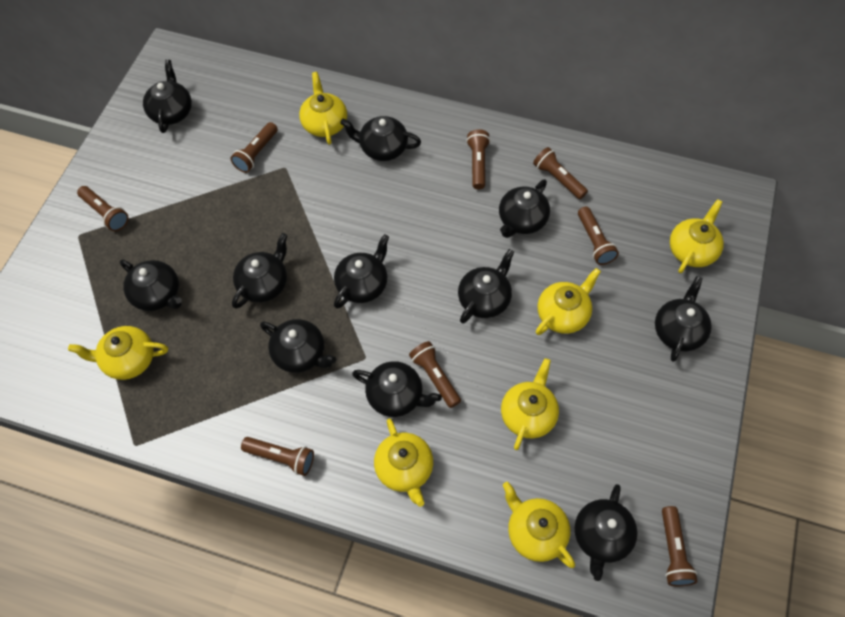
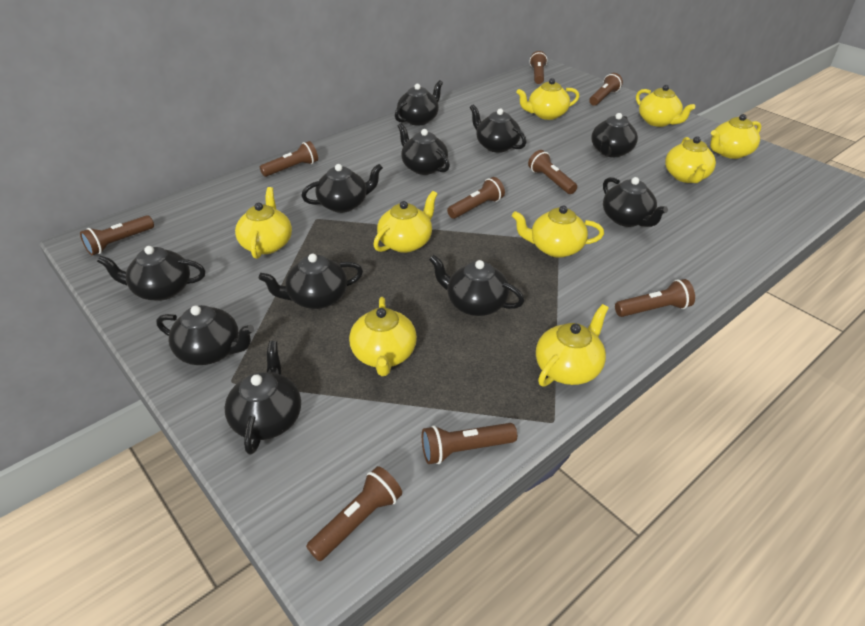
brown flashlight: 8 -> 9
yellow teapot: 7 -> 9

